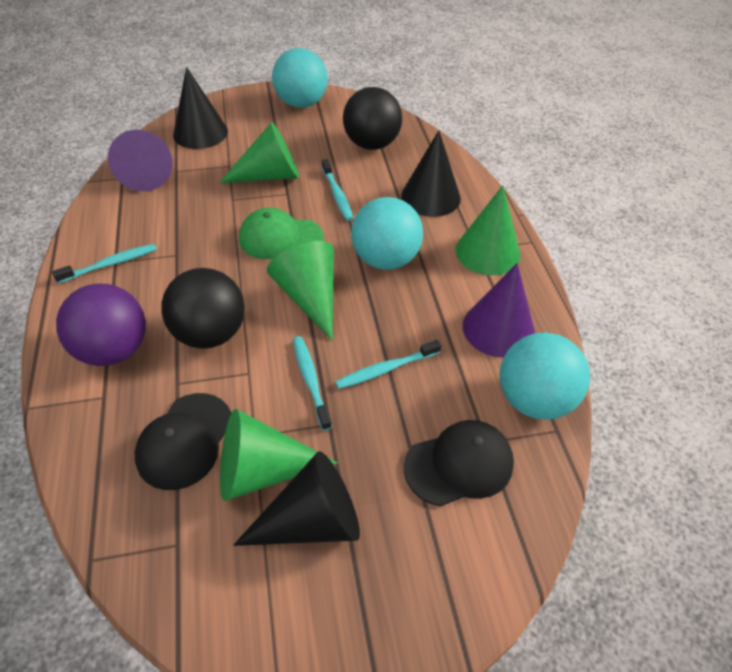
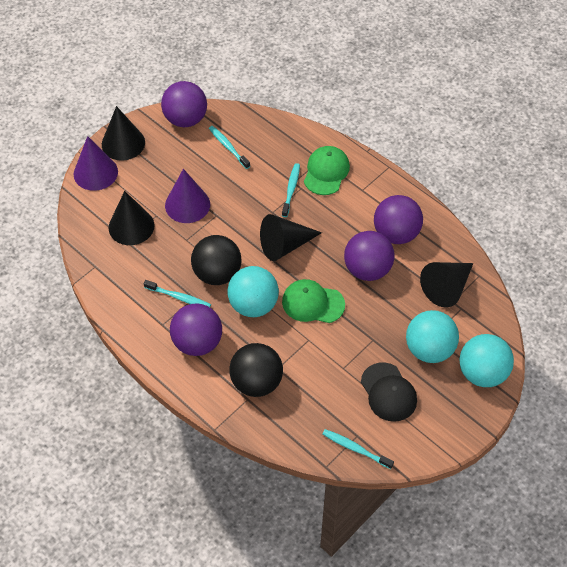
black cap: 2 -> 1
black cone: 3 -> 4
green cap: 1 -> 2
green cone: 4 -> 0
purple ball: 1 -> 4

